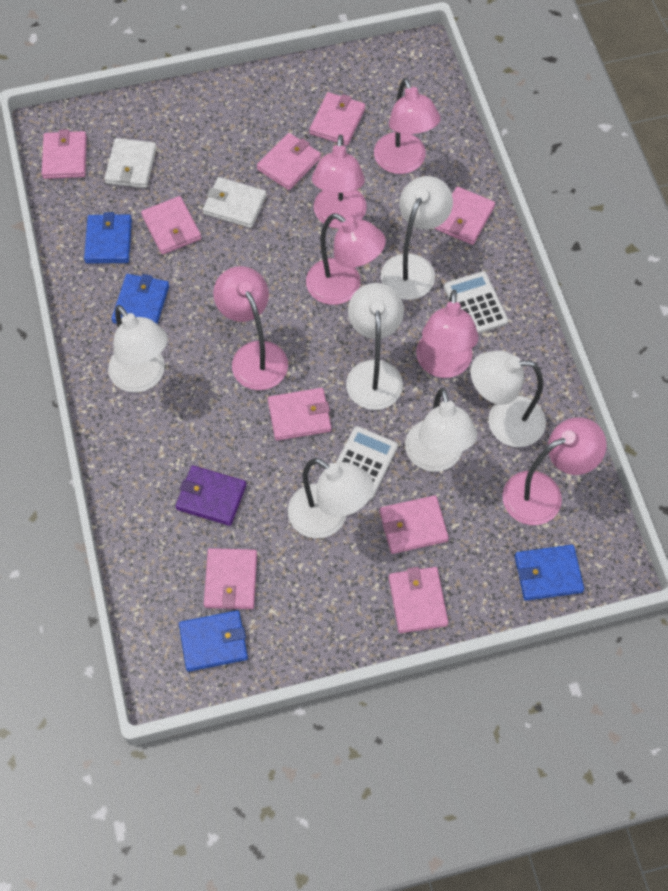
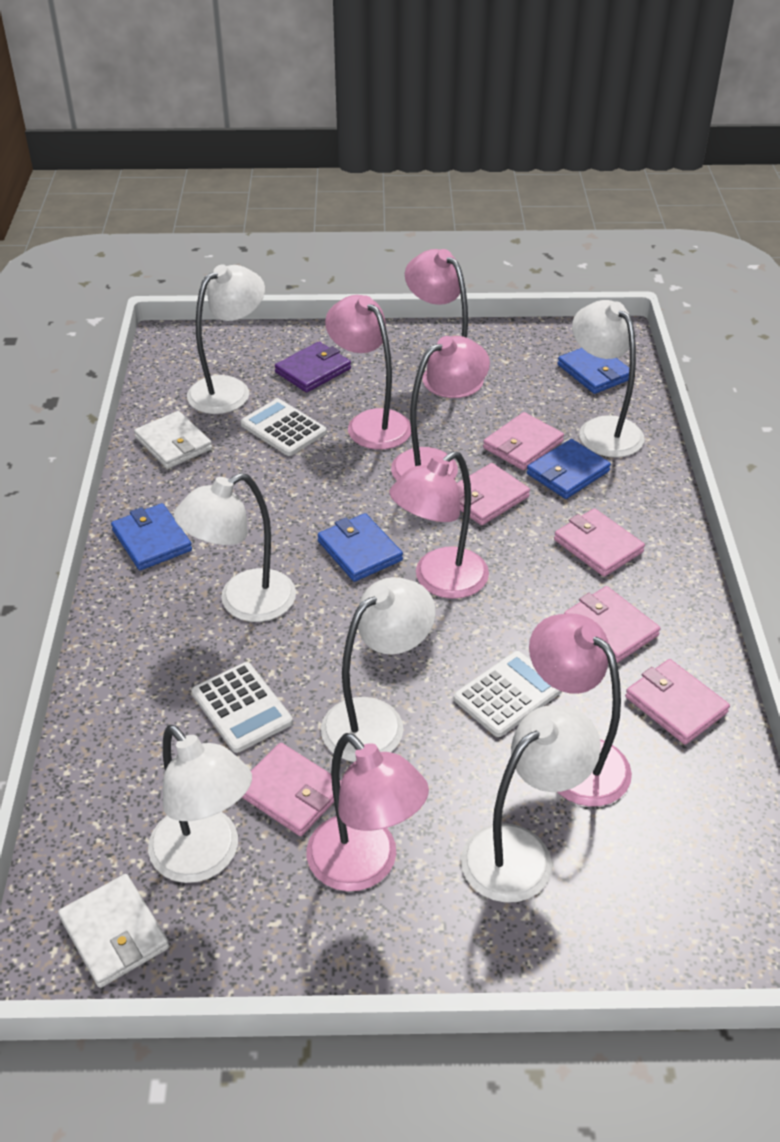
pink wallet: 9 -> 6
white calculator: 2 -> 3

